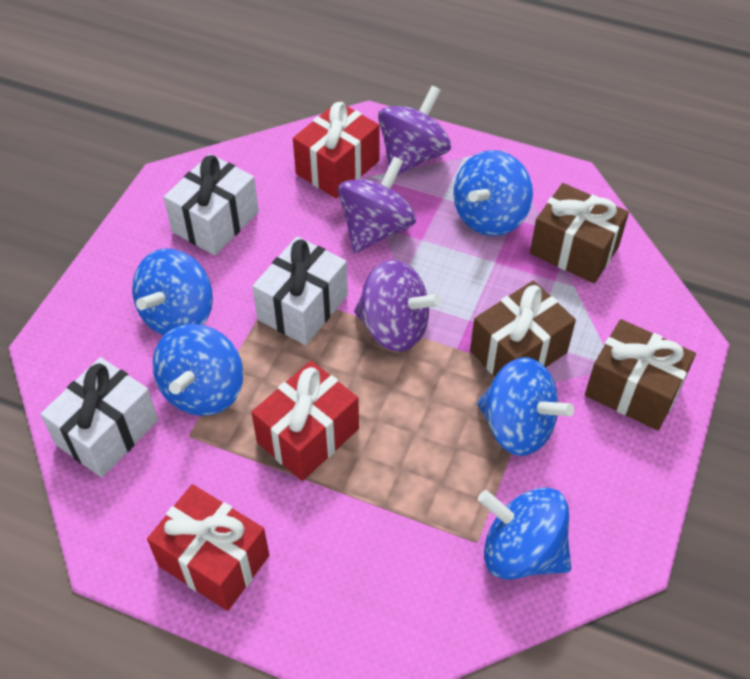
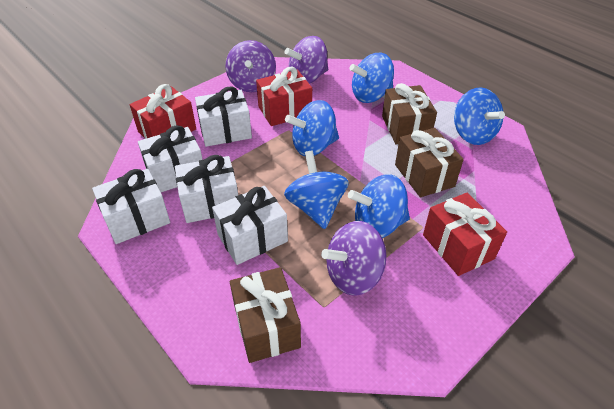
white gift: 3 -> 5

